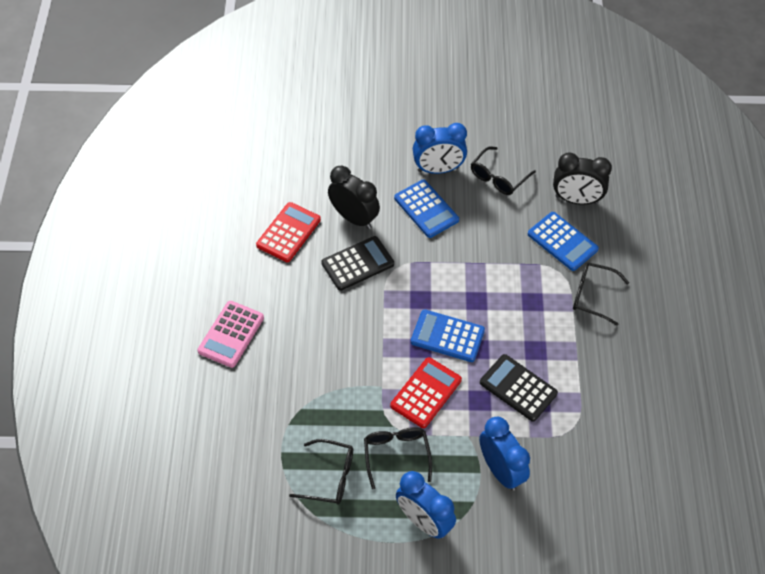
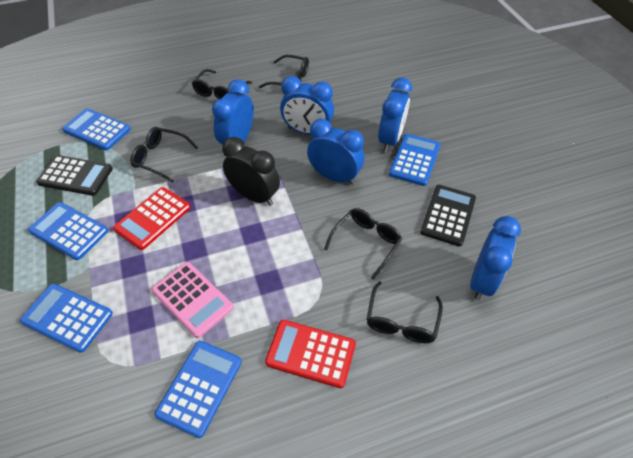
black clock: 2 -> 1
black glasses: 4 -> 5
blue calculator: 3 -> 5
blue clock: 3 -> 5

